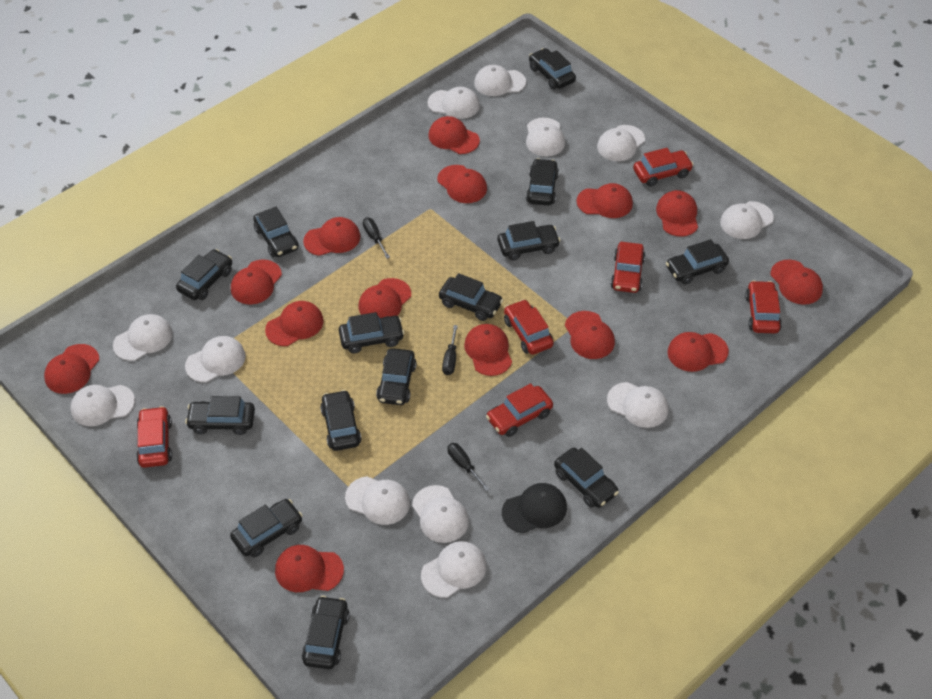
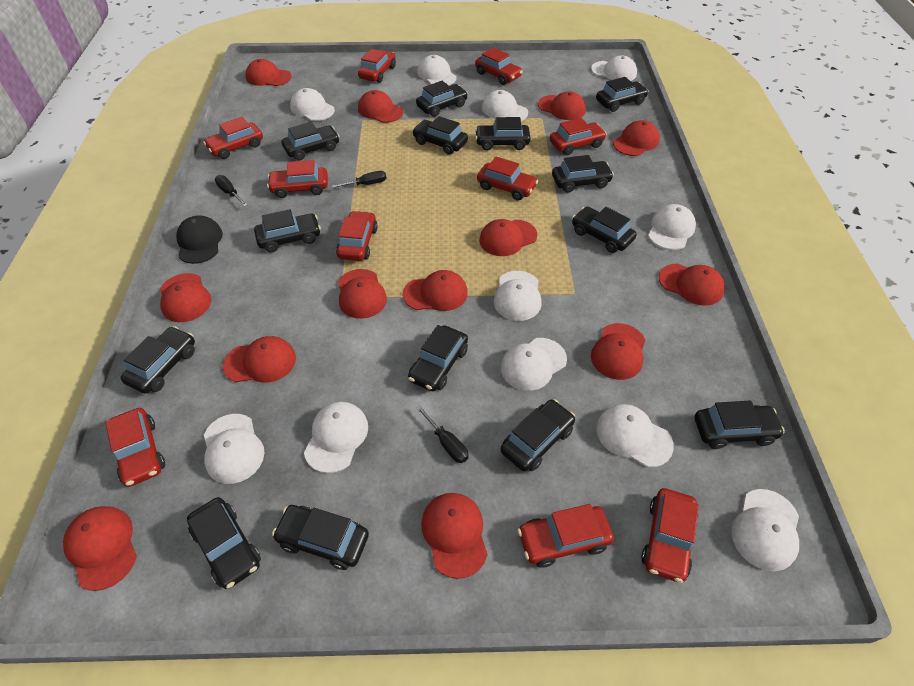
red cap: 14 -> 13
red car: 6 -> 10
white cap: 12 -> 11

